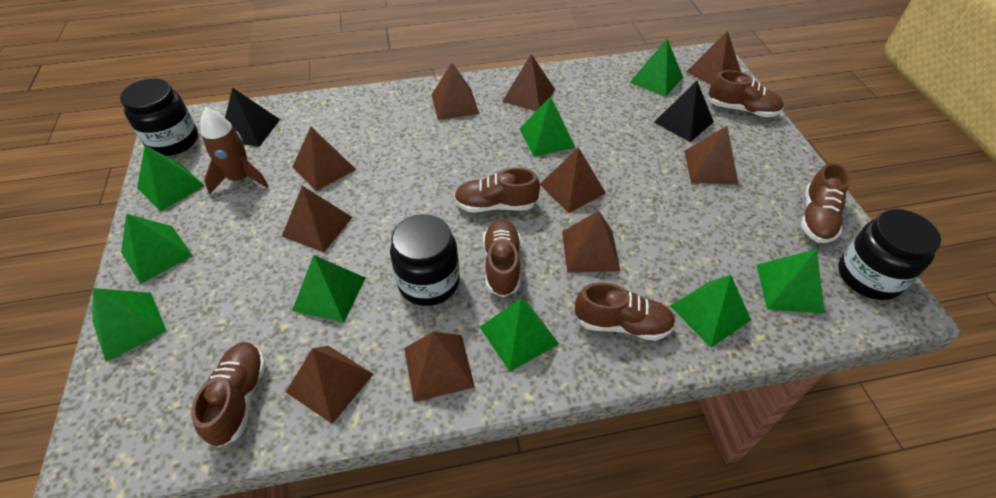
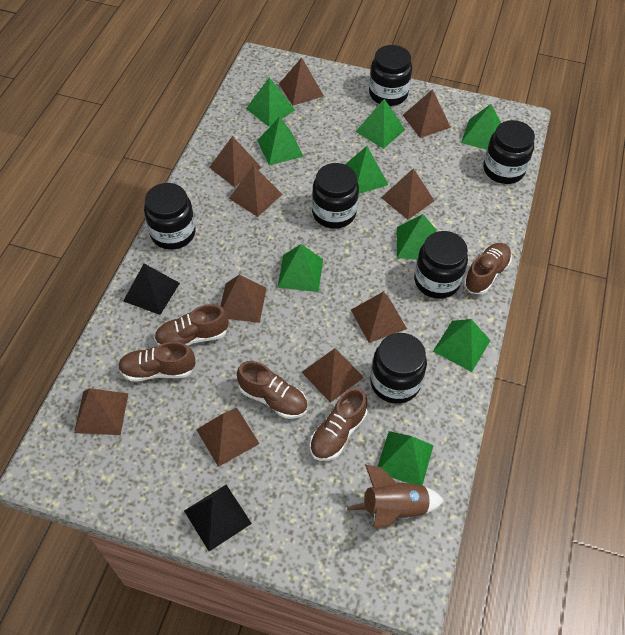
black jar: 3 -> 6
brown shoe: 6 -> 5

